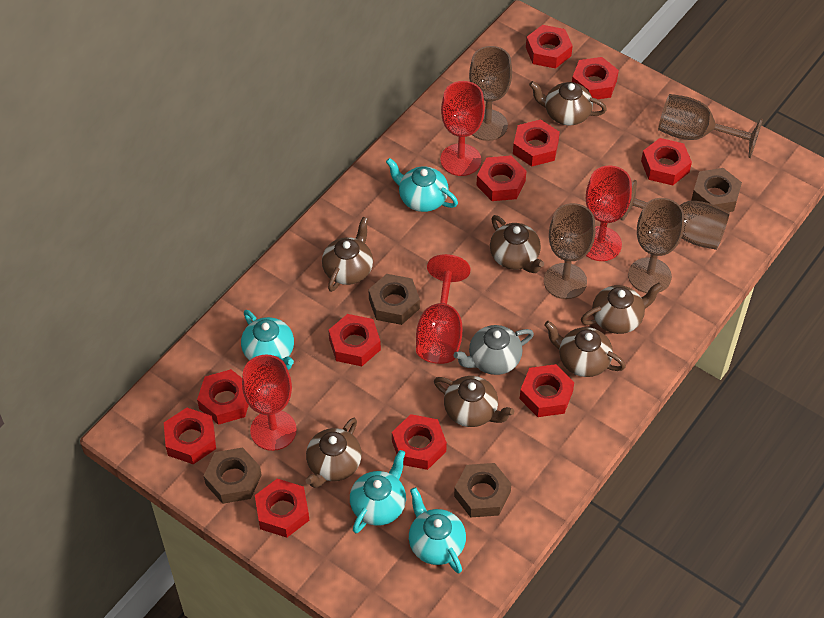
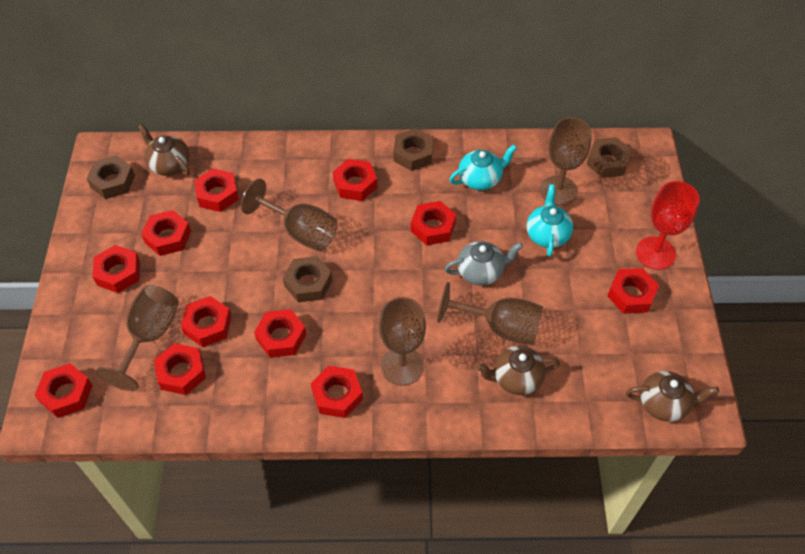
brown teapot: 7 -> 3
red goblet: 4 -> 1
turquoise teapot: 4 -> 2

